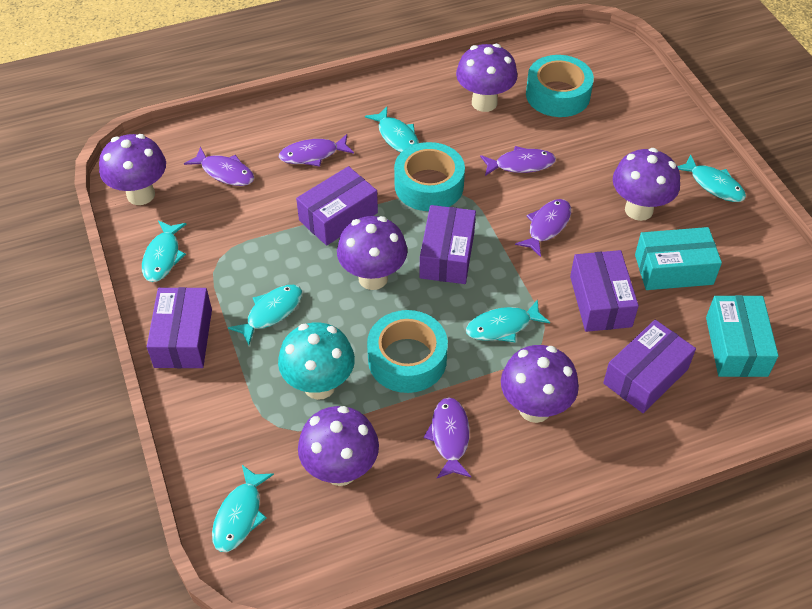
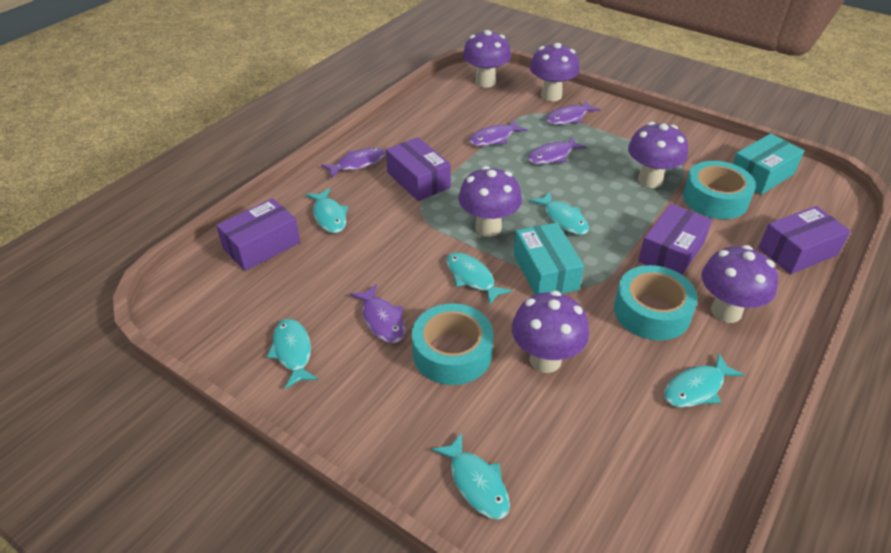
purple box: 5 -> 4
turquoise mushroom: 1 -> 0

